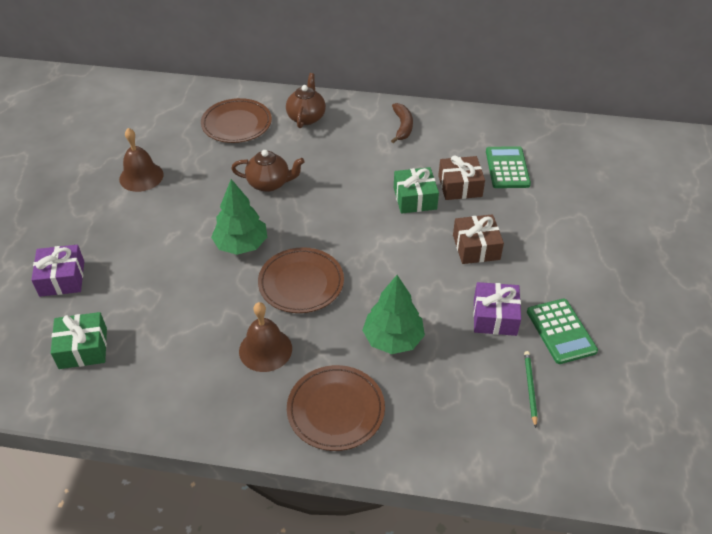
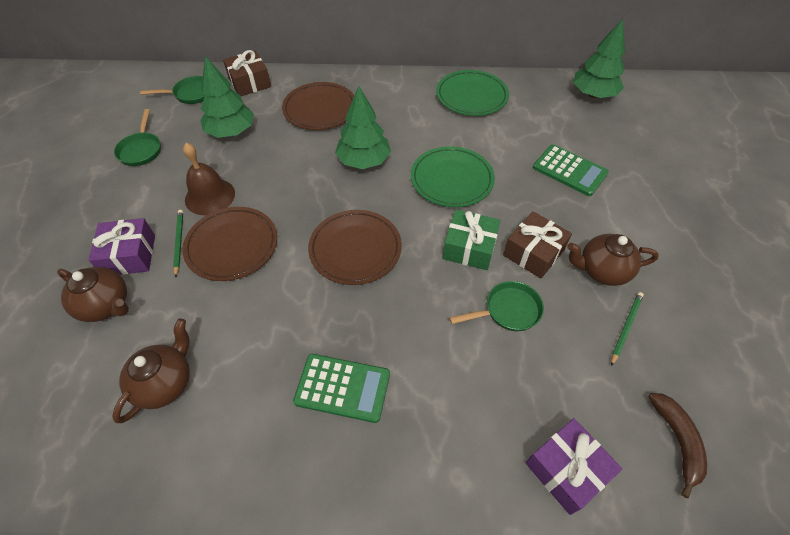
brown bell: 2 -> 1
brown teapot: 2 -> 3
green gift: 2 -> 1
green pan: 0 -> 3
green pencil: 1 -> 2
green plate: 0 -> 2
green tree: 2 -> 3

